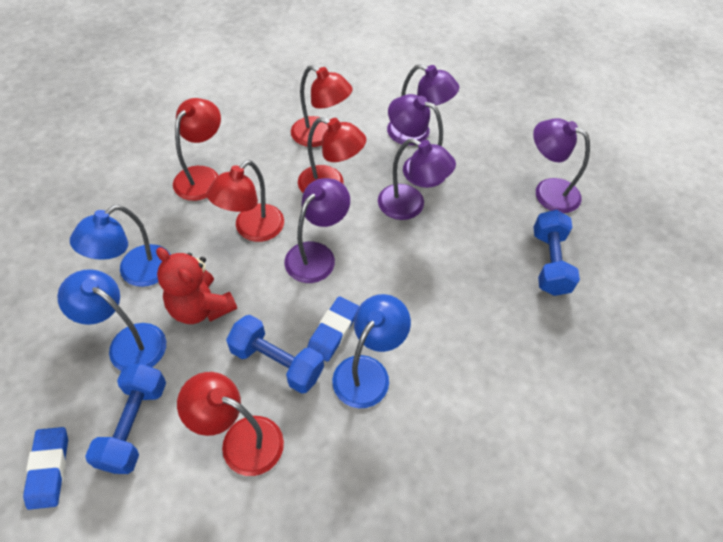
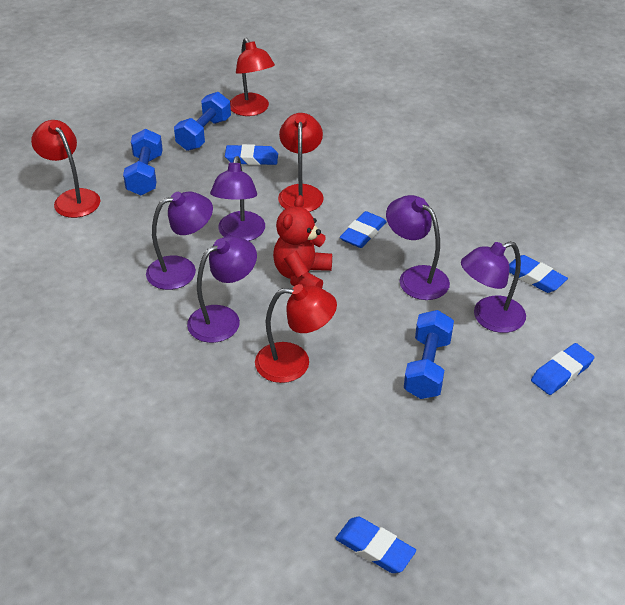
blue eraser: 2 -> 5
blue lamp: 3 -> 0
red lamp: 5 -> 4

